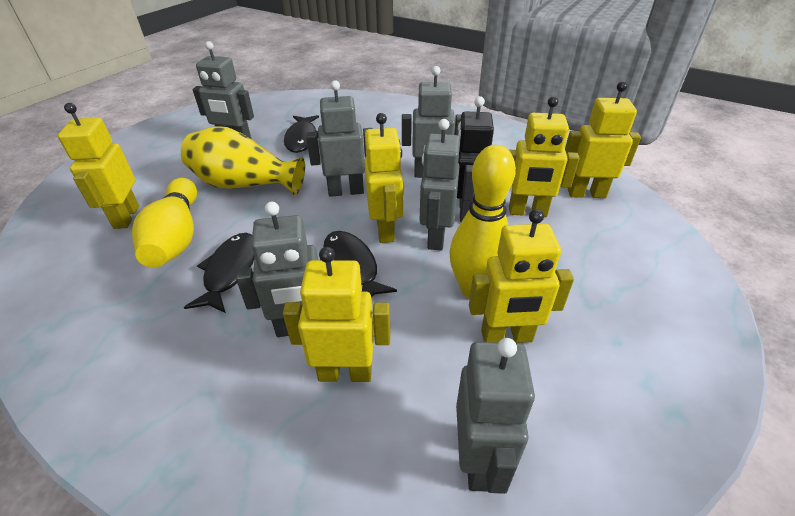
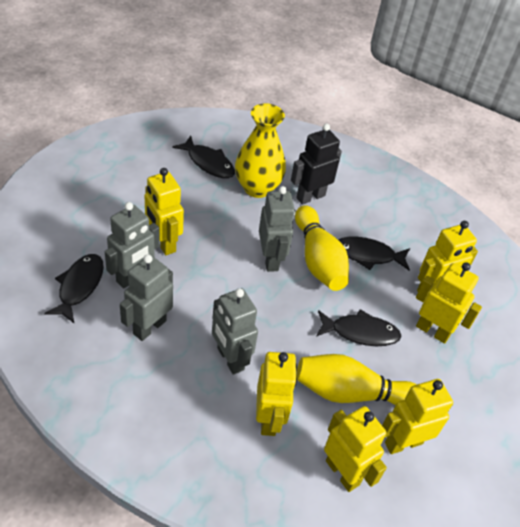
black fish: 3 -> 4
grey robot: 6 -> 4

